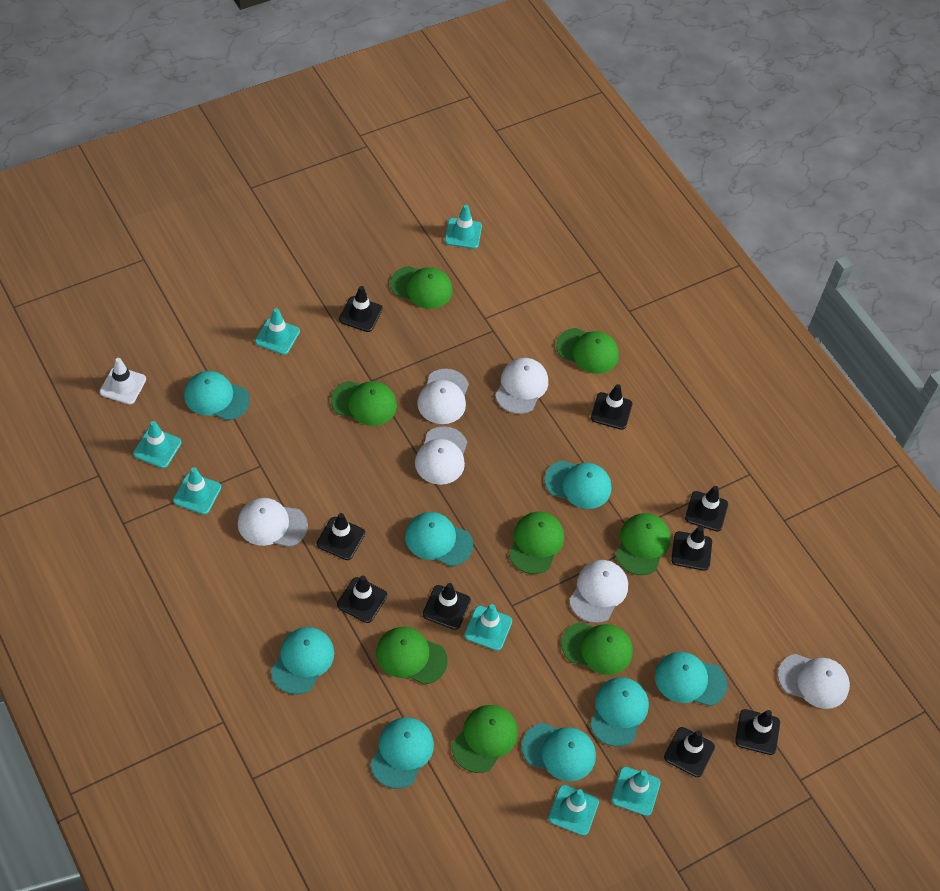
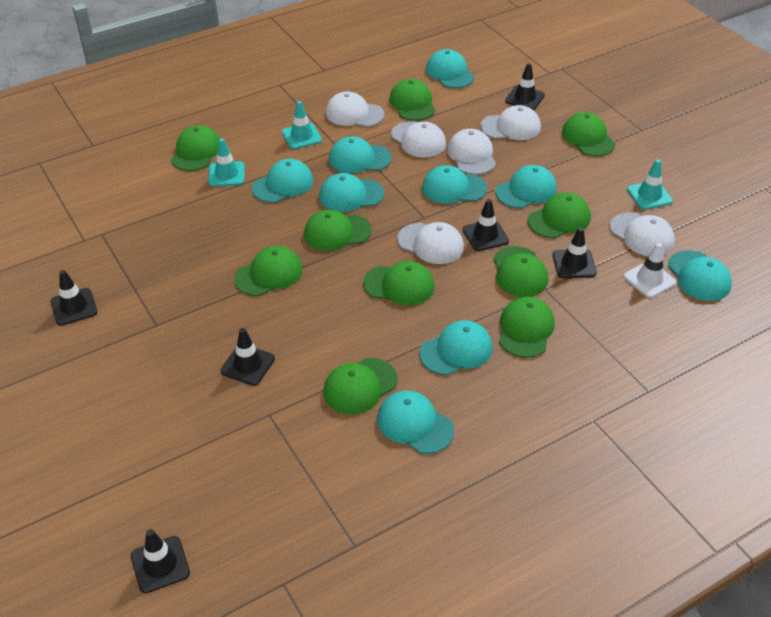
black traffic cone: 9 -> 6
green cap: 8 -> 10
turquoise cap: 8 -> 9
turquoise traffic cone: 7 -> 3

